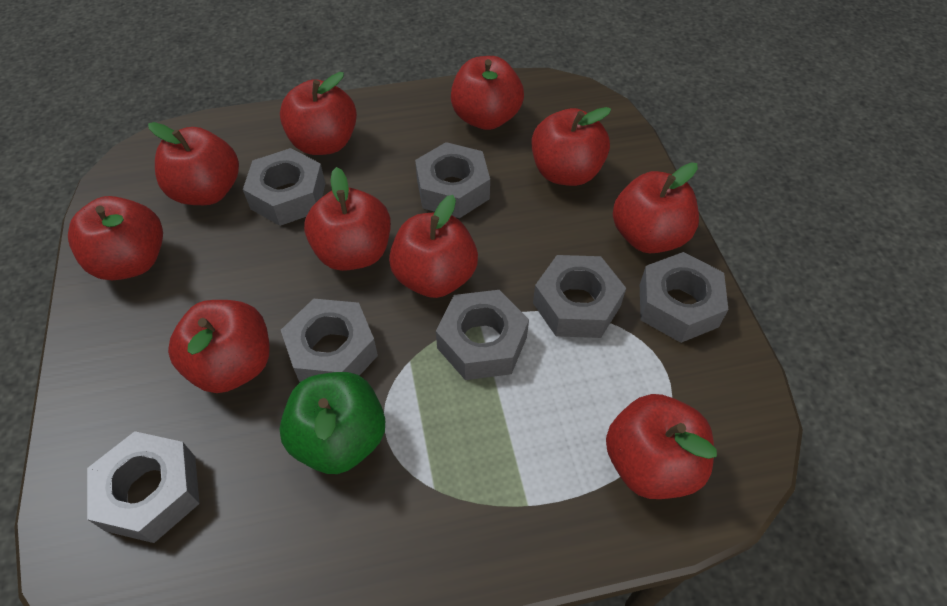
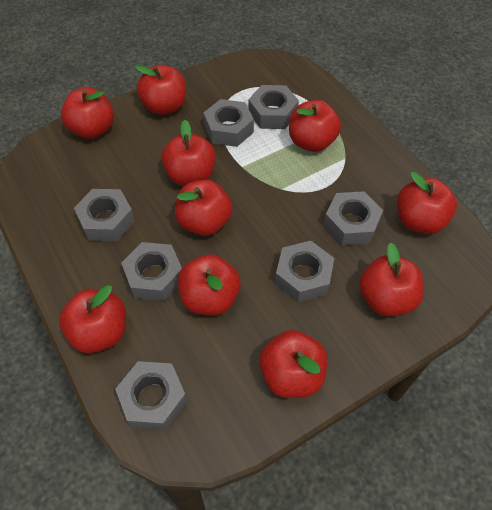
green apple: 1 -> 0

